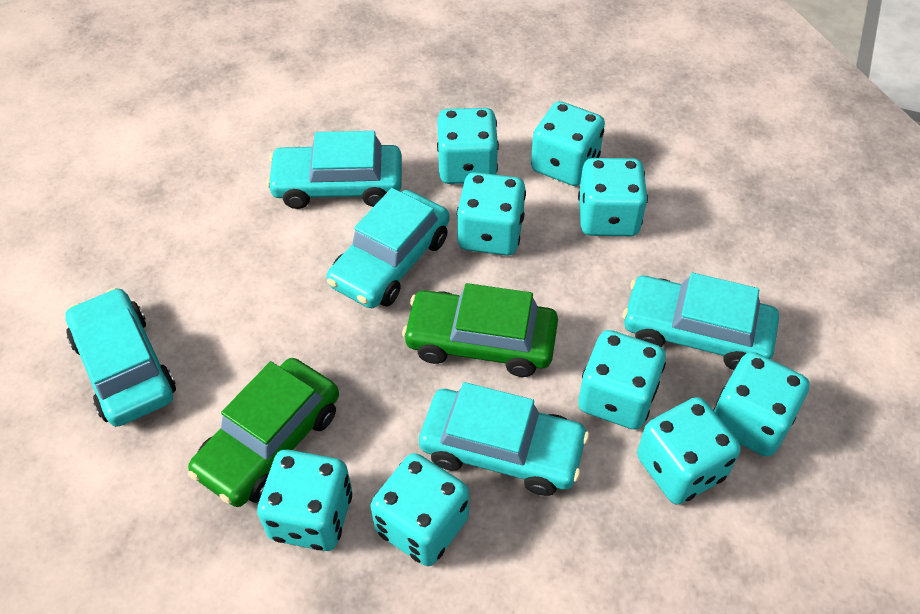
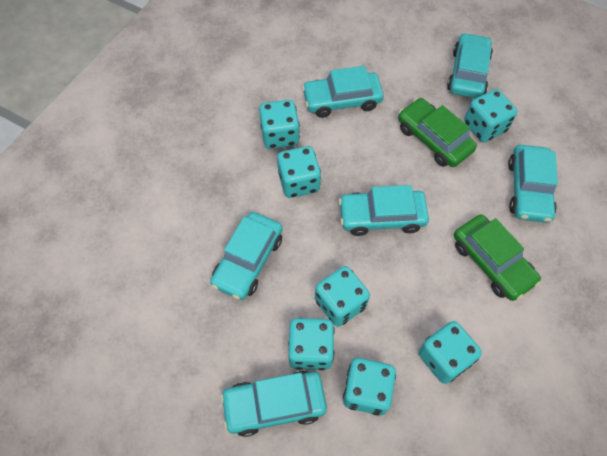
turquoise car: 5 -> 6
turquoise dice: 9 -> 7

